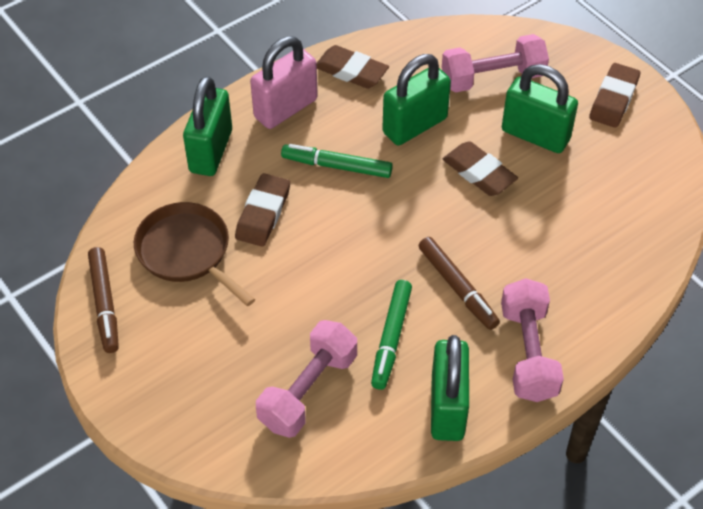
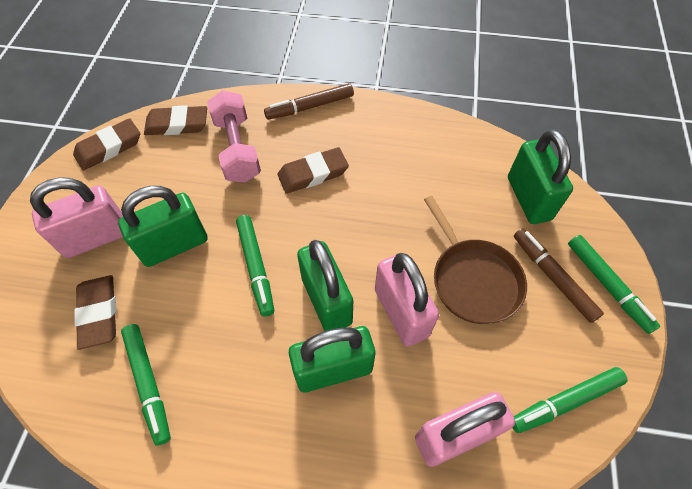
green marker: 2 -> 4
pink dumbbell: 3 -> 1
pink padlock: 1 -> 3

